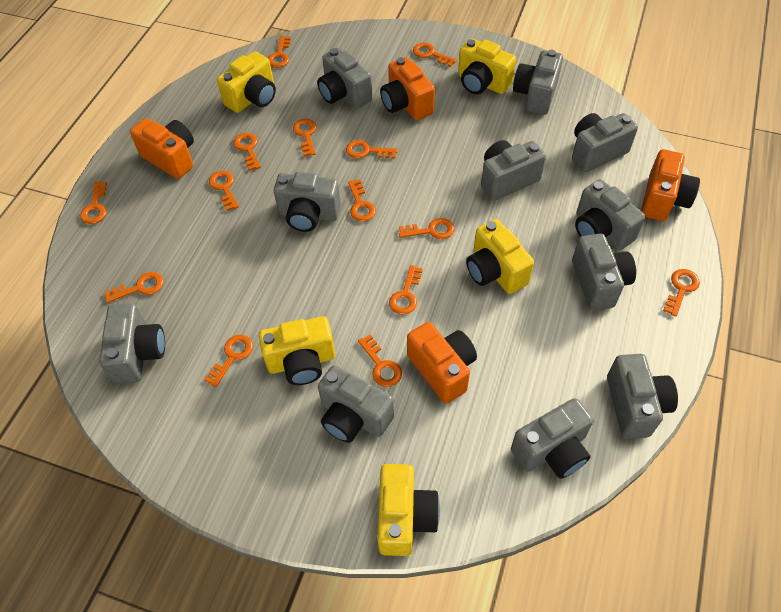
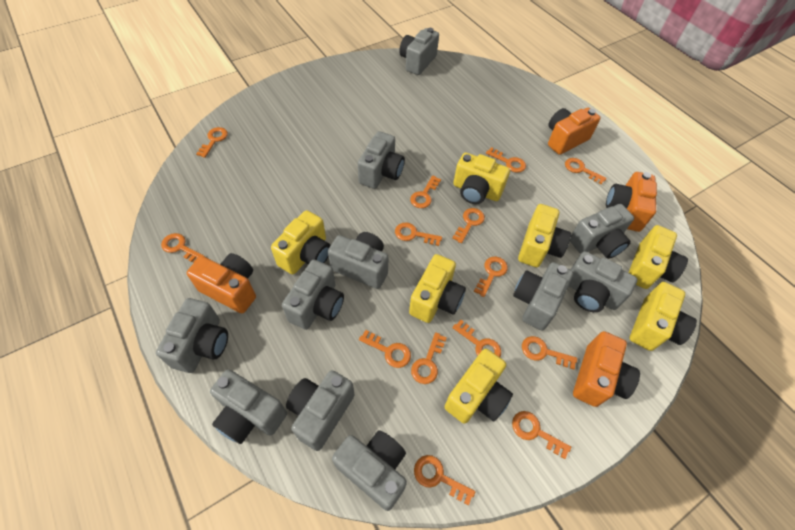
yellow camera: 5 -> 7

